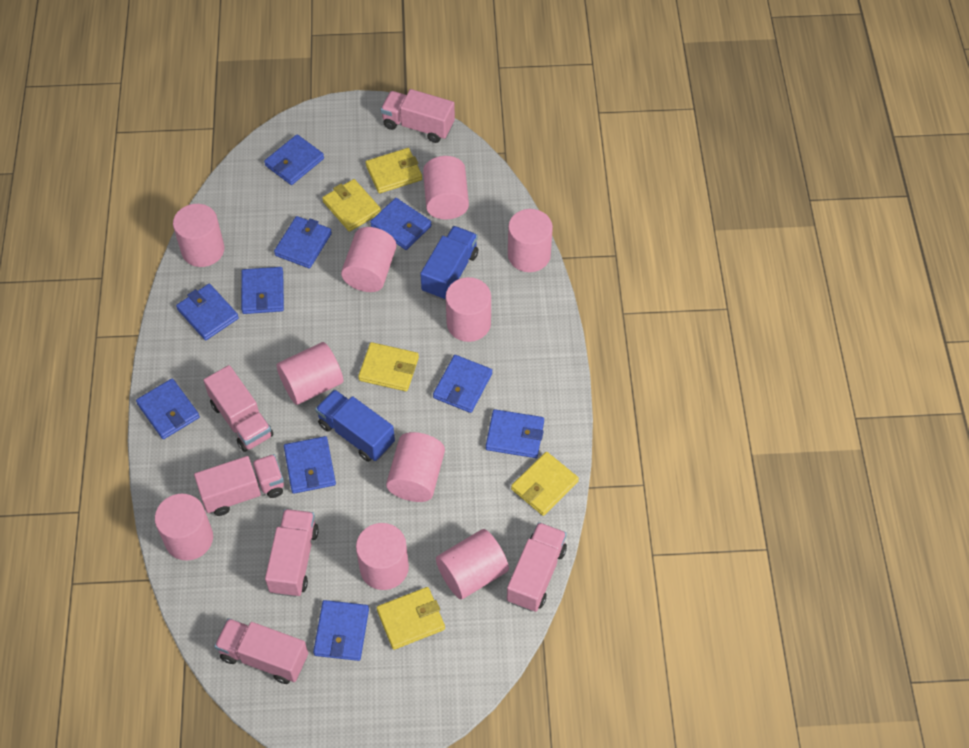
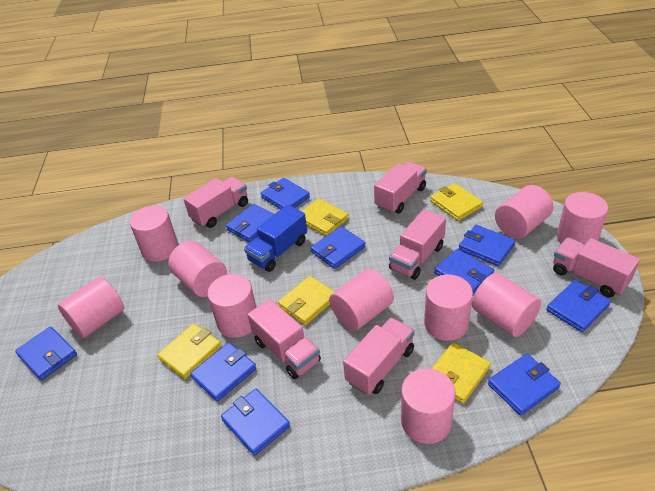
blue truck: 2 -> 1

